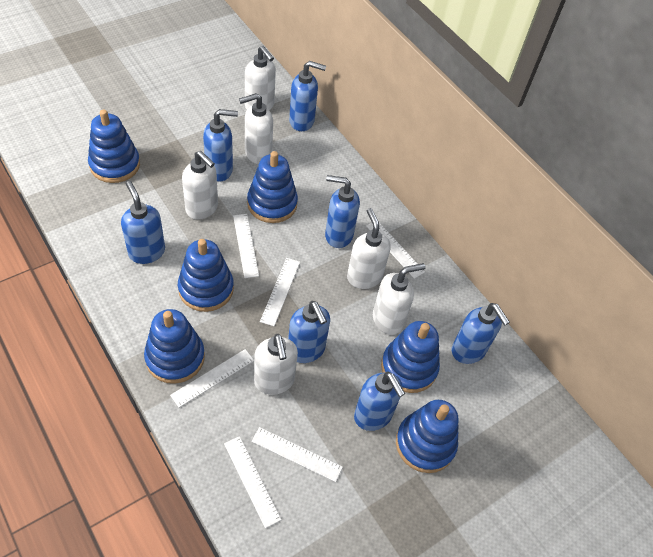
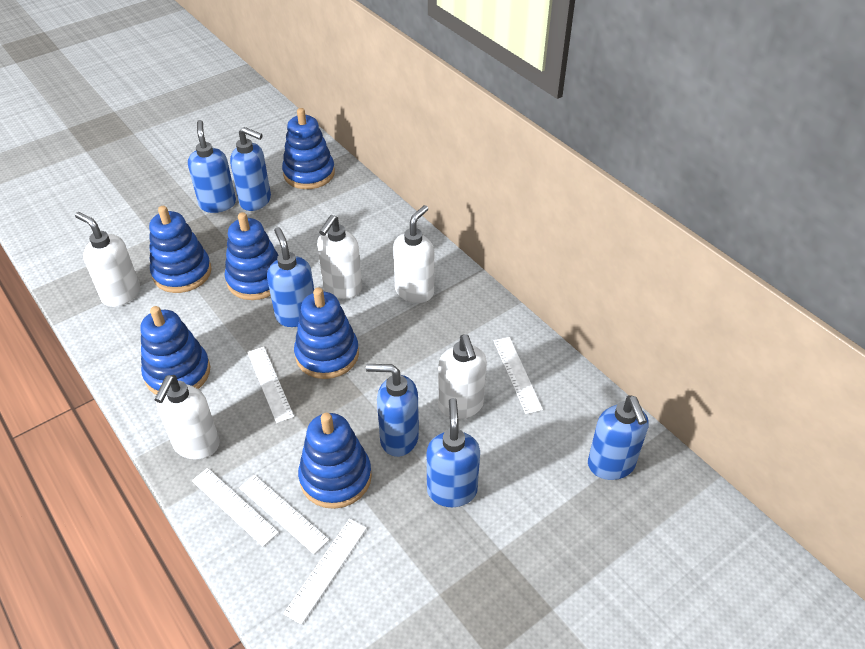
blue soap dispenser: 7 -> 6
white ruler: 6 -> 5
white soap dispenser: 6 -> 5

